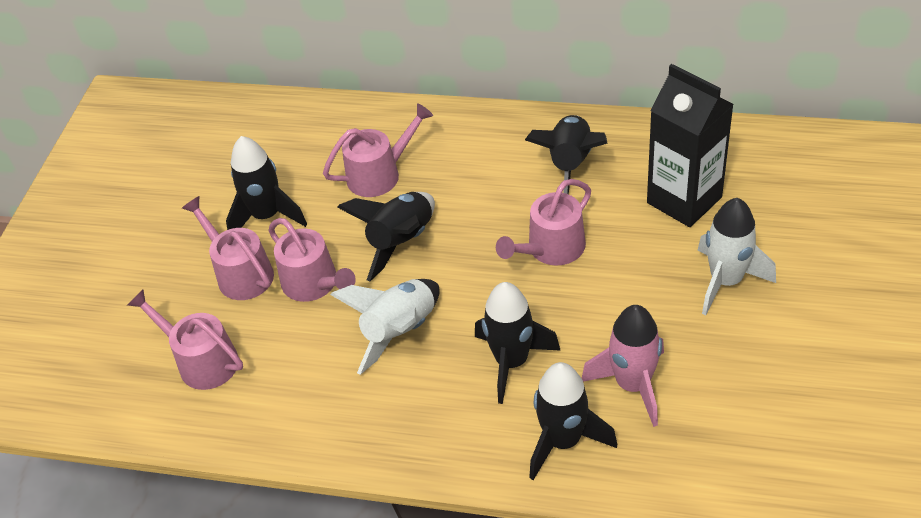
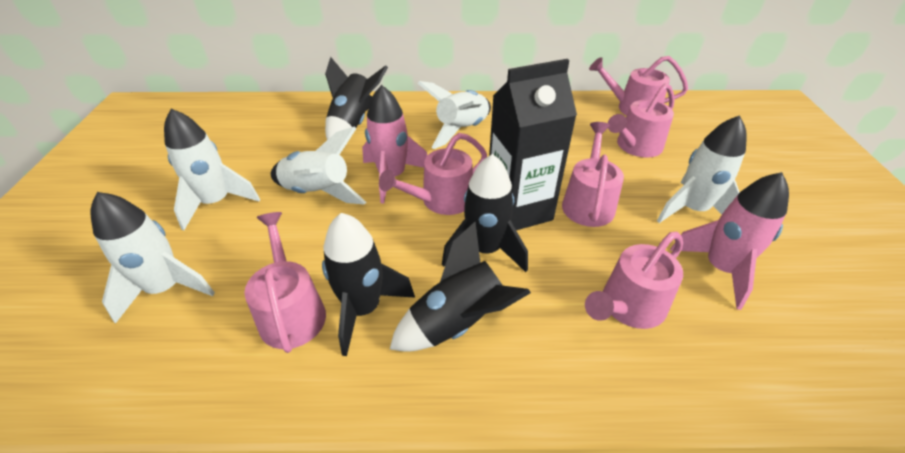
black rocket: 5 -> 4
pink rocket: 1 -> 2
pink watering can: 5 -> 6
white rocket: 2 -> 5

